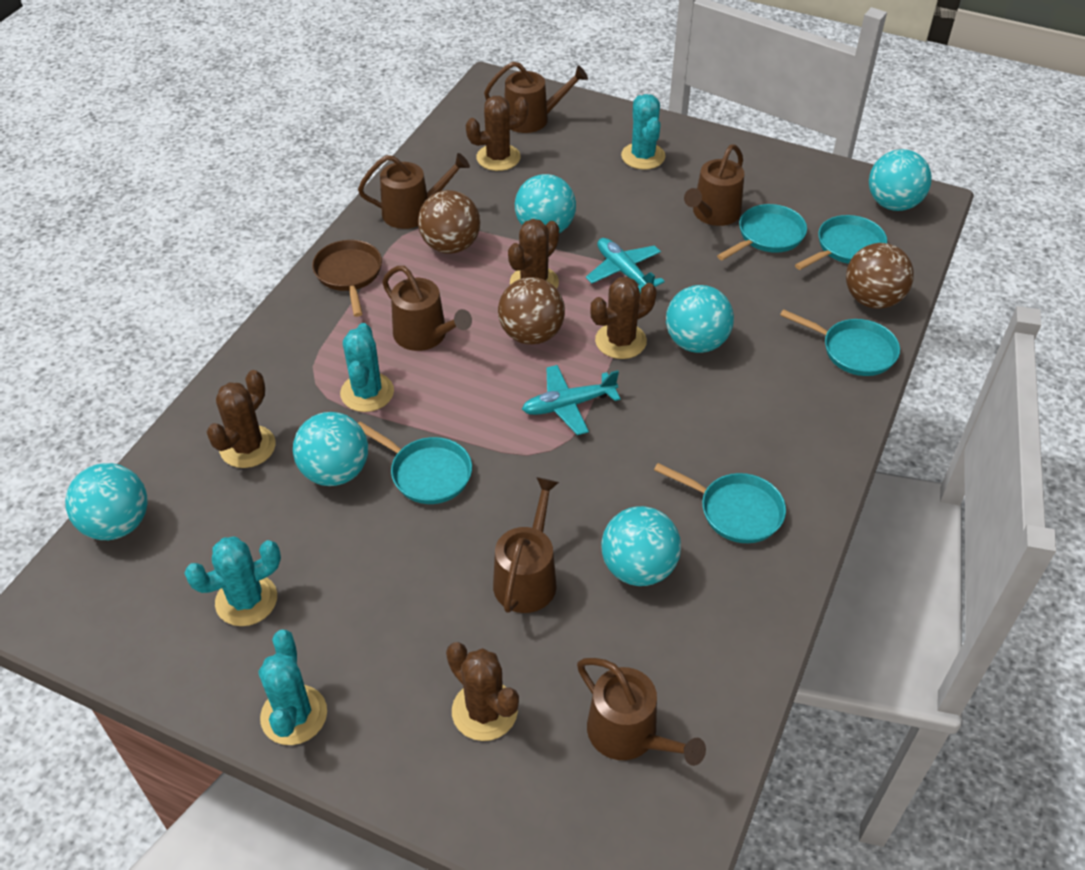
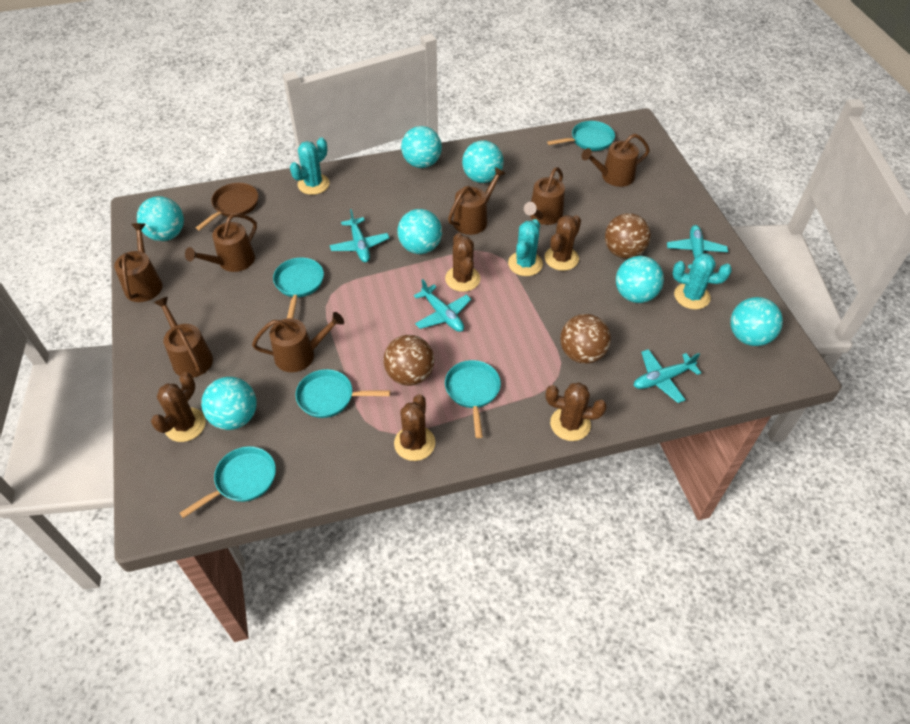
brown watering can: 6 -> 7
turquoise ball: 6 -> 7
turquoise cactus: 4 -> 3
turquoise plane: 2 -> 4

